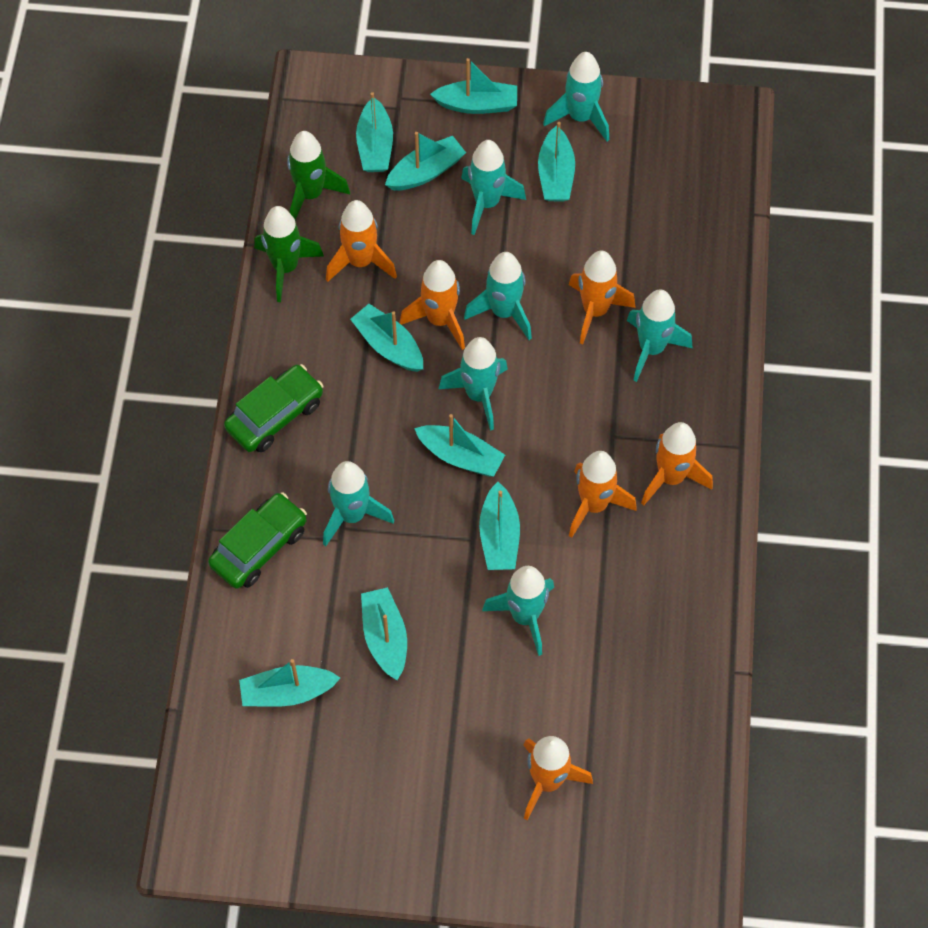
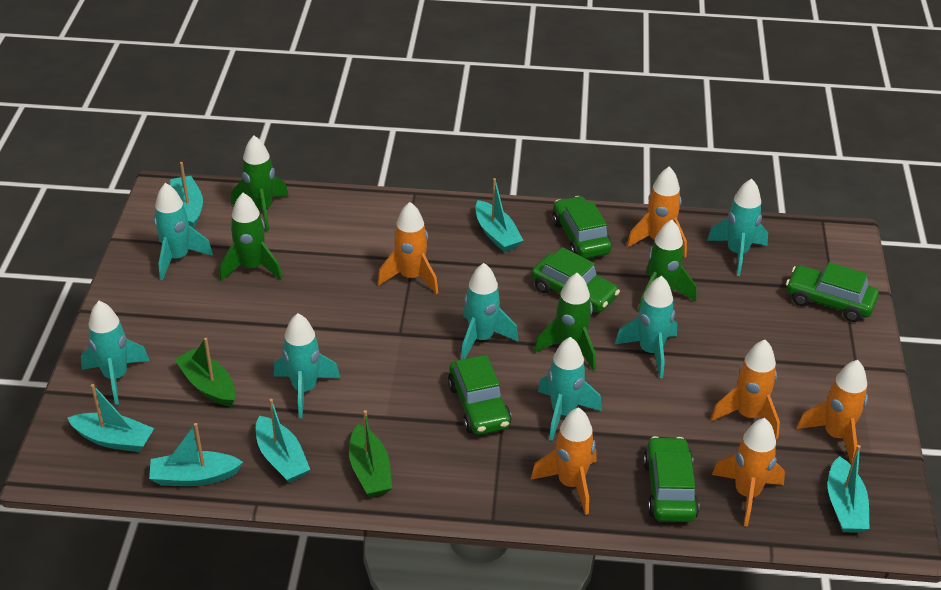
green boat: 0 -> 2
green car: 2 -> 5
green rocket: 2 -> 4
turquoise boat: 9 -> 6

